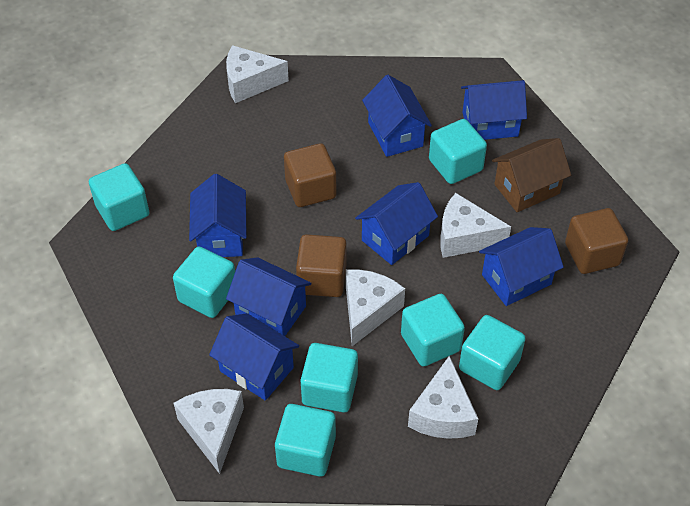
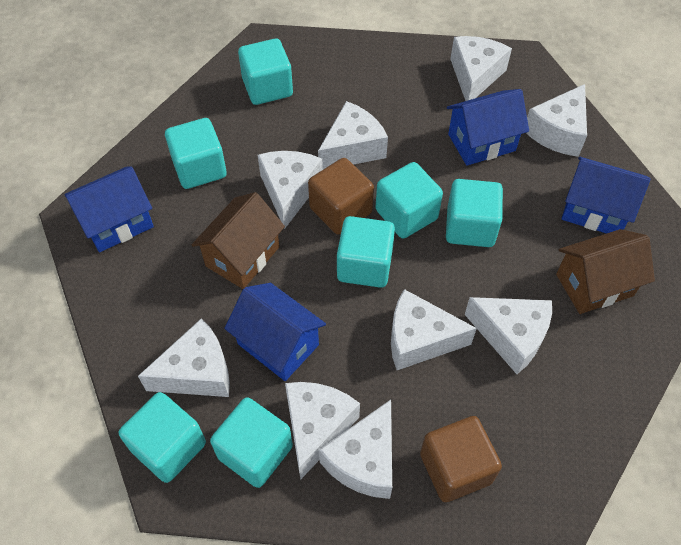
blue house: 7 -> 4
brown cube: 3 -> 2
brown house: 1 -> 2
white cheese: 5 -> 9

